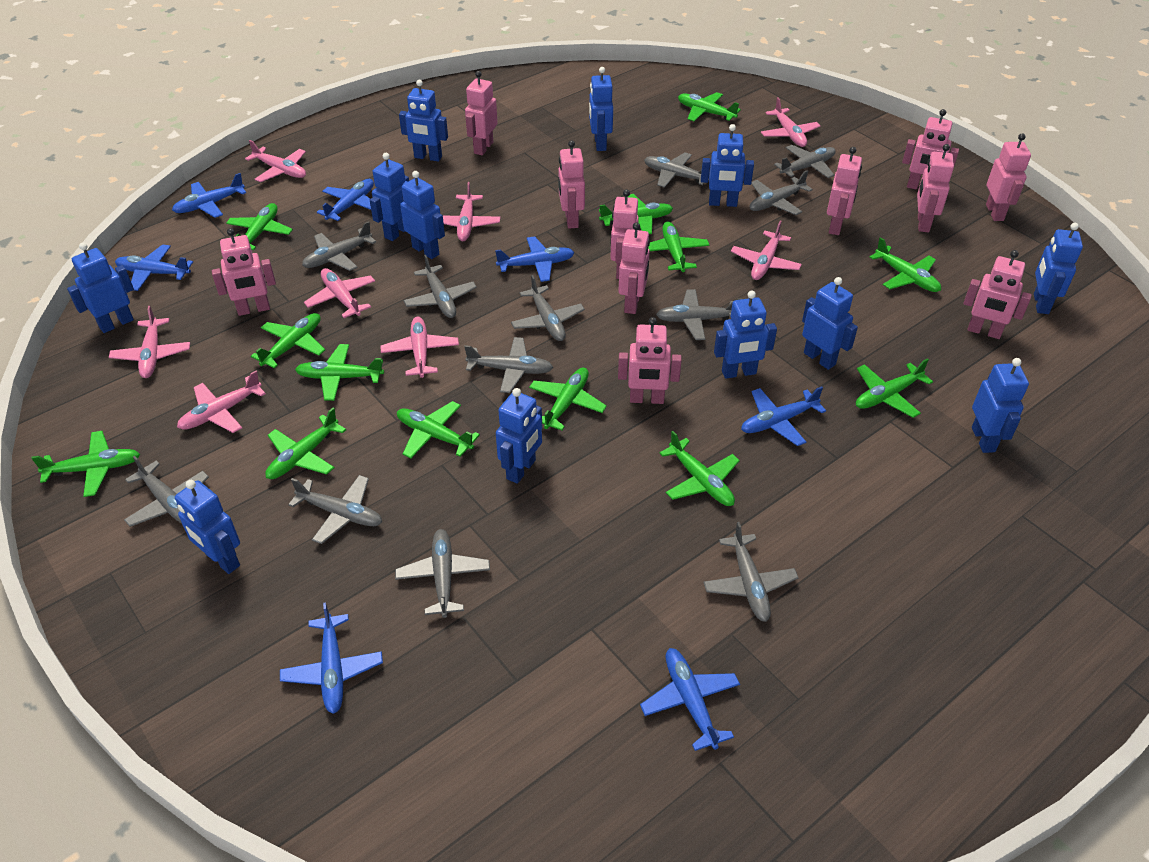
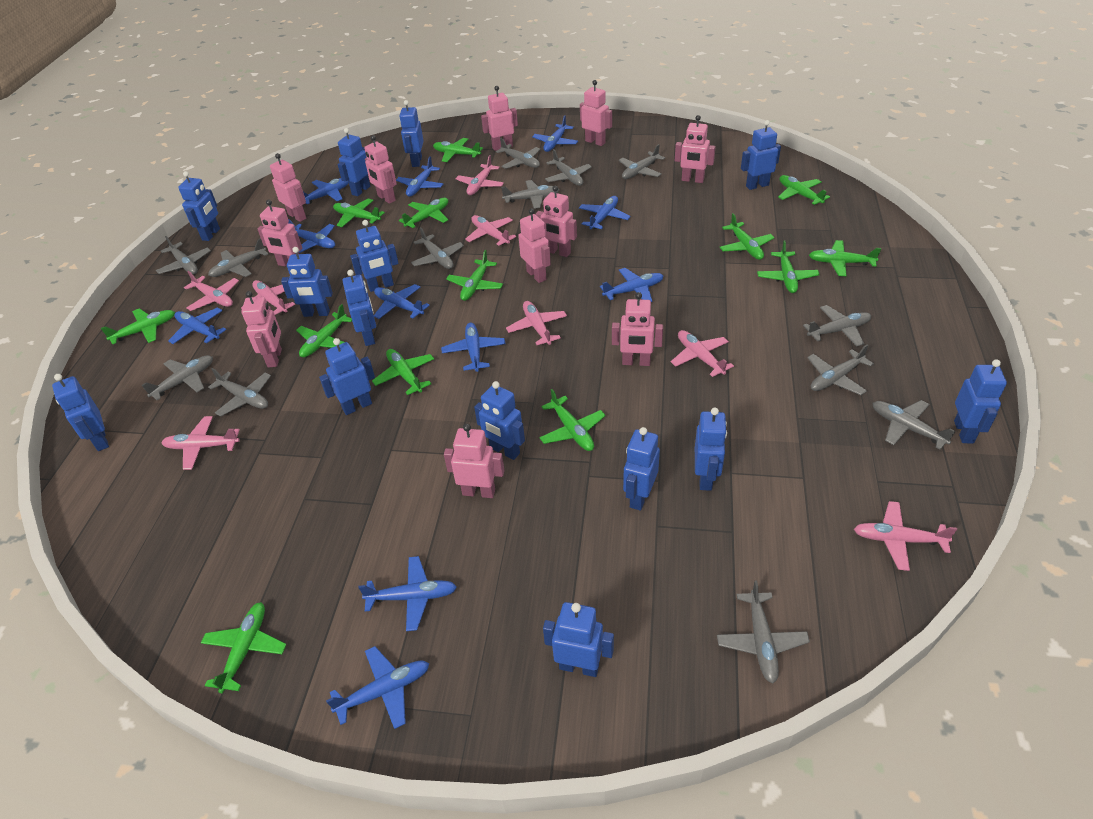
blue plane: 7 -> 11
blue robot: 12 -> 14
grey plane: 12 -> 13

